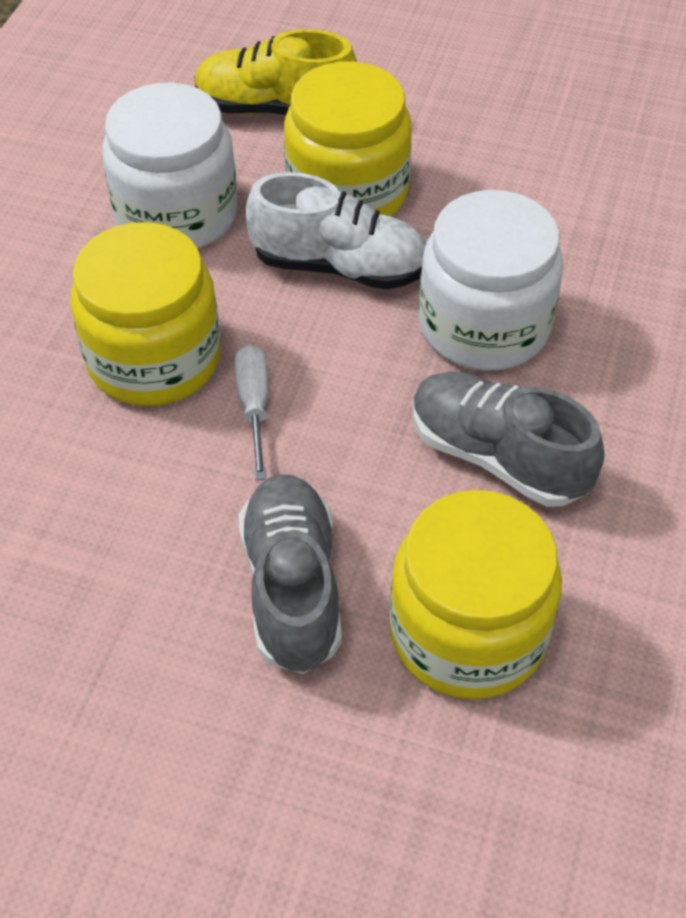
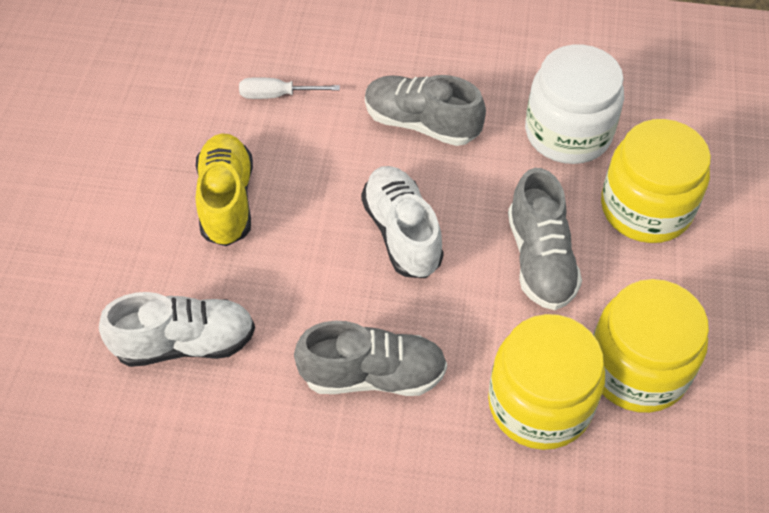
grey shoe: 2 -> 3
white jar: 2 -> 1
white shoe: 1 -> 2

